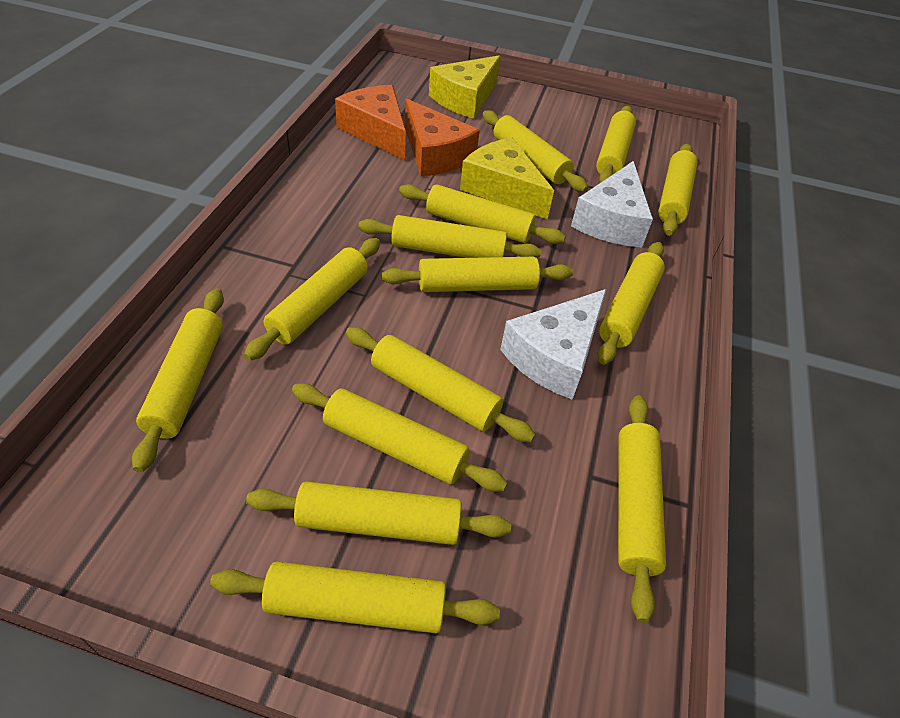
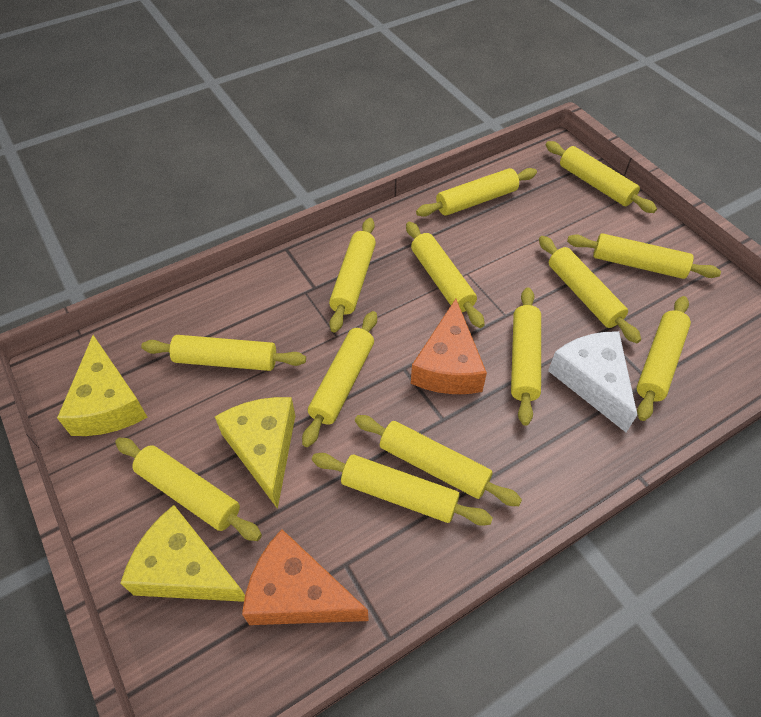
white cheese: 2 -> 1
yellow cheese: 2 -> 3
yellow rolling pin: 14 -> 13

